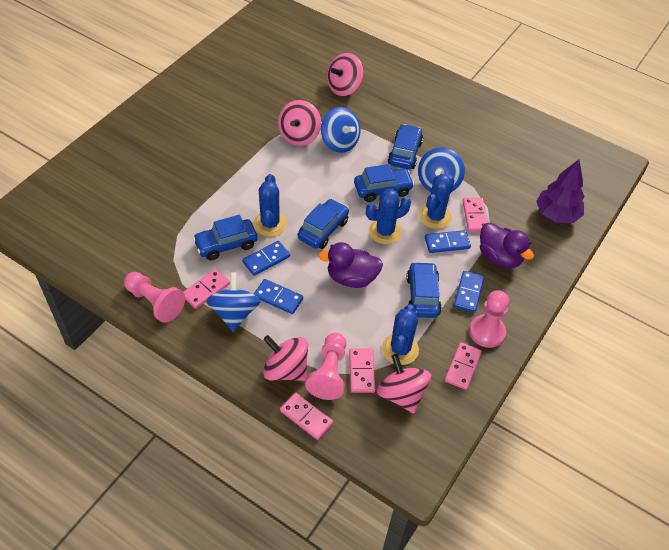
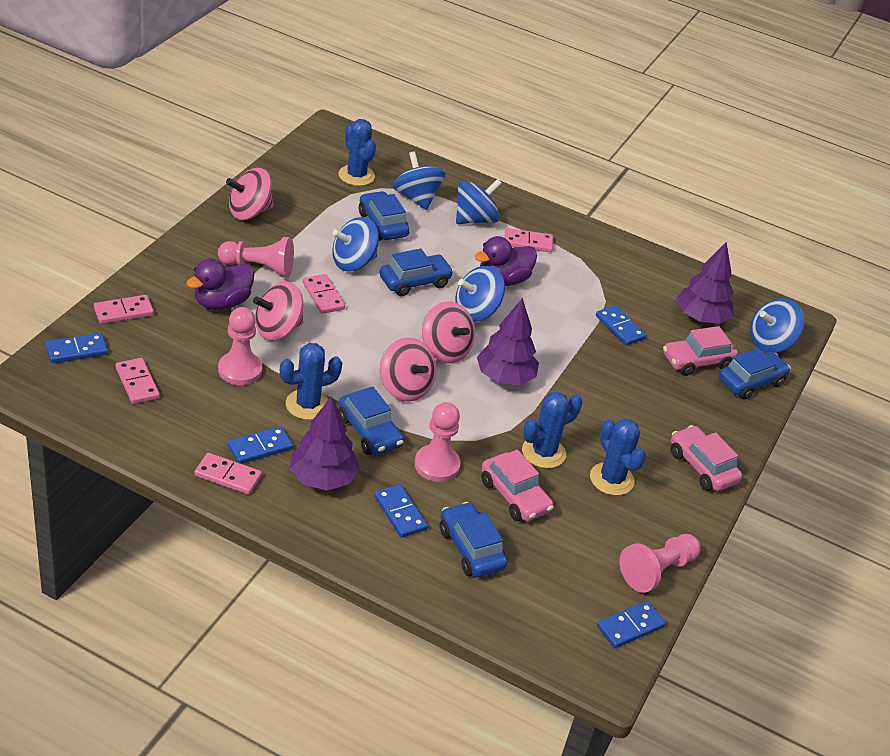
blue domino: 4 -> 5
blue spinning top: 3 -> 5
pink car: 0 -> 3
pink pawn: 3 -> 4
purple tree: 1 -> 3

